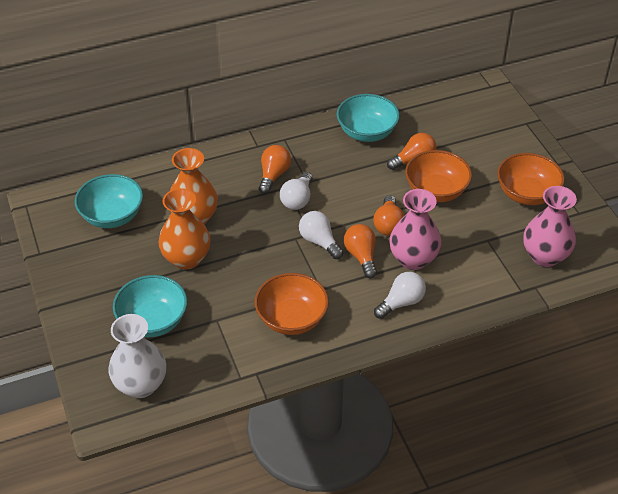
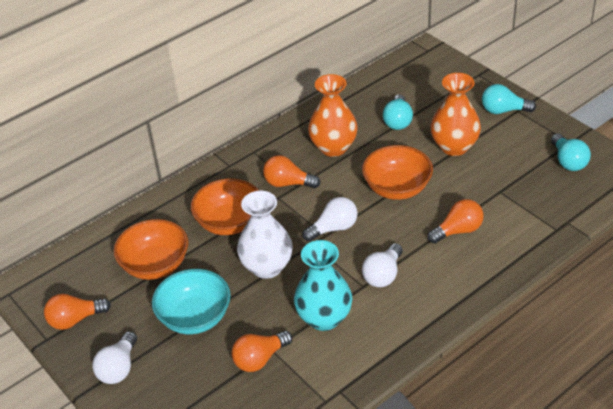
pink vase: 2 -> 0
turquoise bowl: 3 -> 1
turquoise light bulb: 0 -> 3
turquoise vase: 0 -> 1

